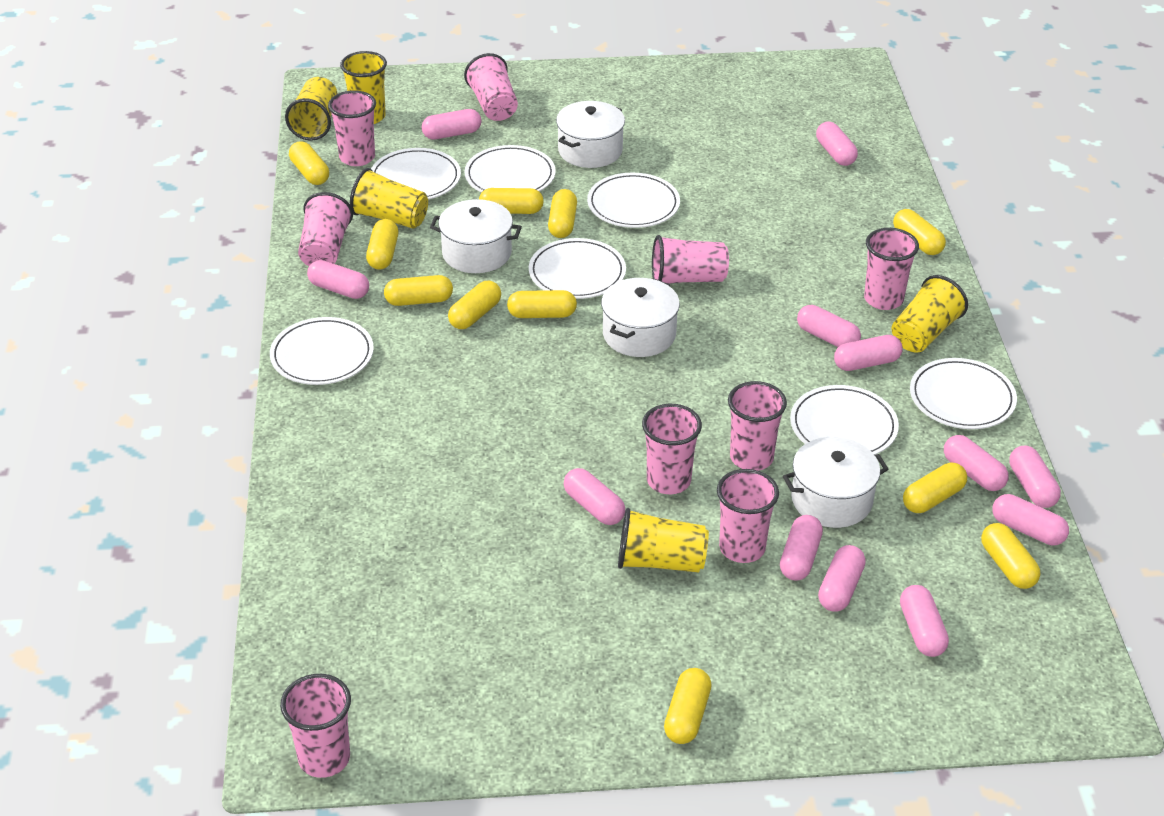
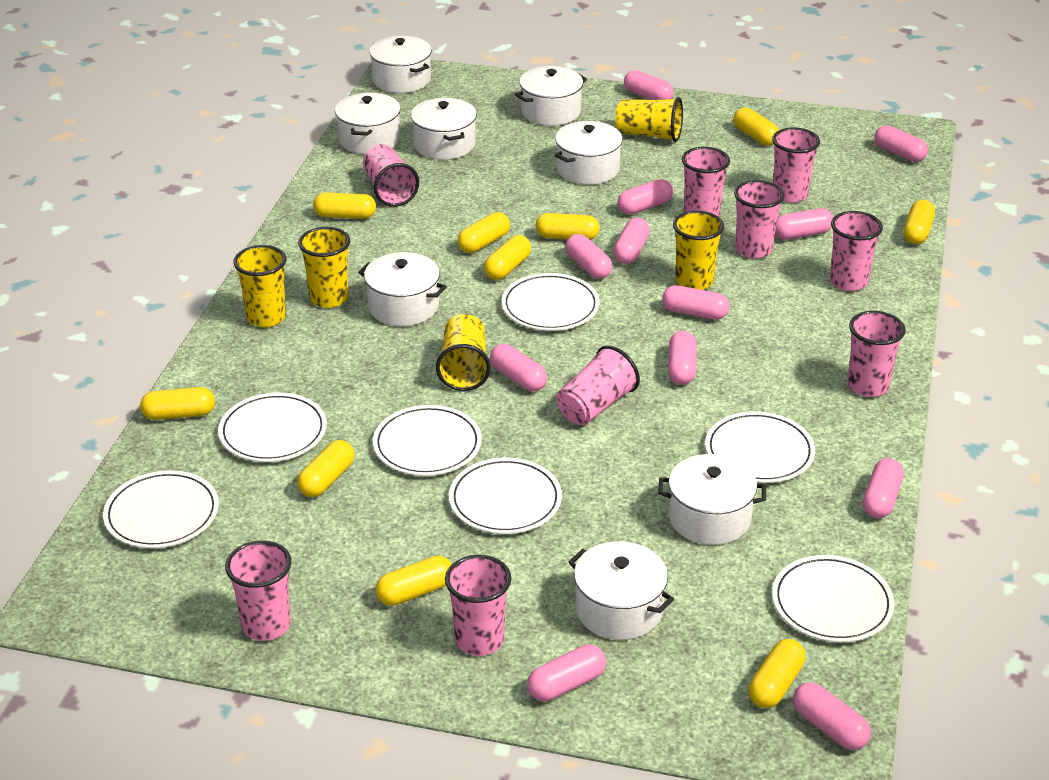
white pot: 4 -> 8
yellow capsule: 11 -> 10

